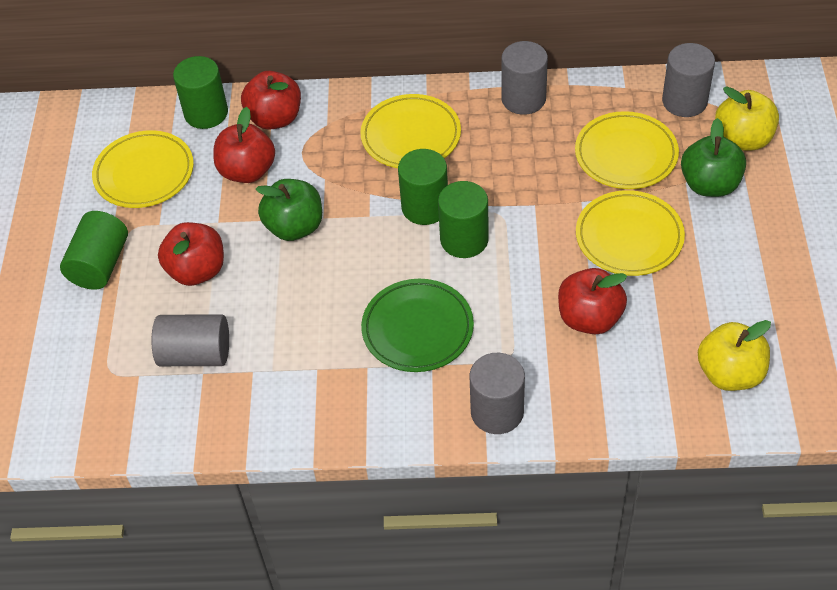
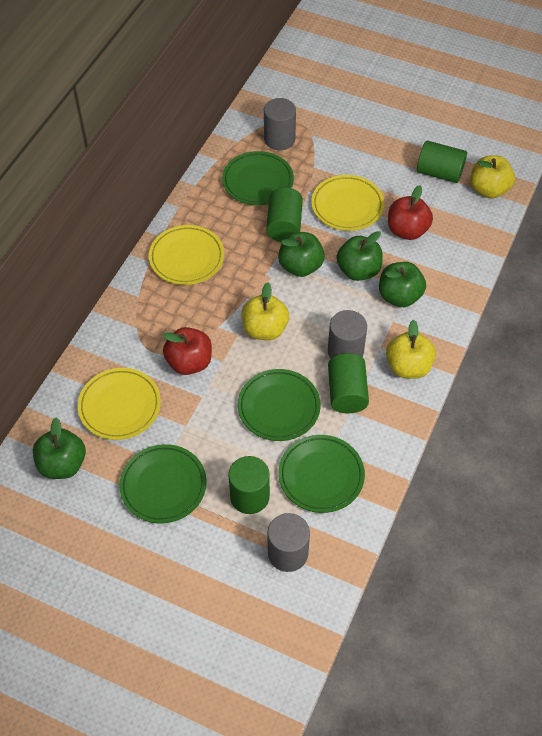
green apple: 2 -> 4
green plate: 1 -> 4
grey cylinder: 4 -> 3
red apple: 4 -> 2
yellow apple: 2 -> 3
yellow plate: 4 -> 3

